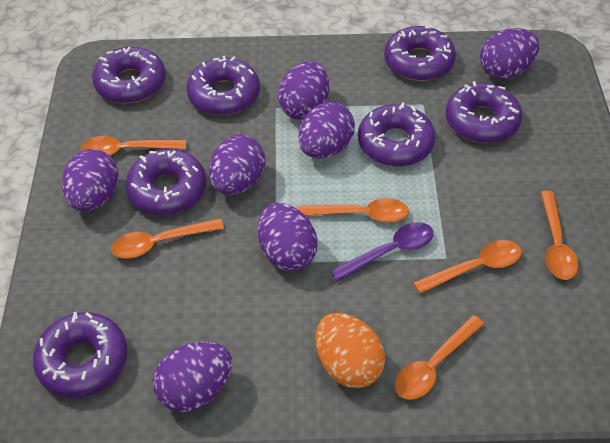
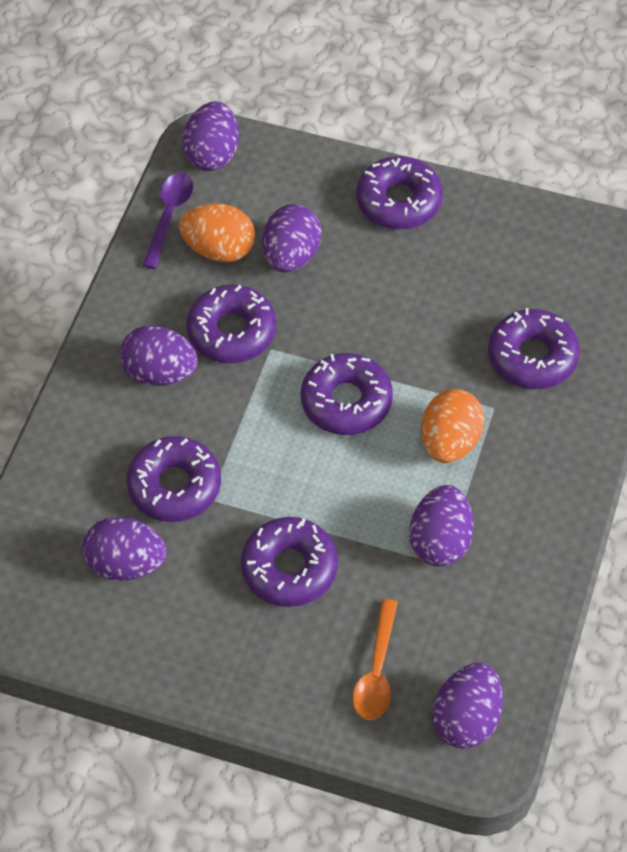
orange egg: 1 -> 2
orange spoon: 6 -> 1
purple donut: 7 -> 6
purple egg: 7 -> 6

